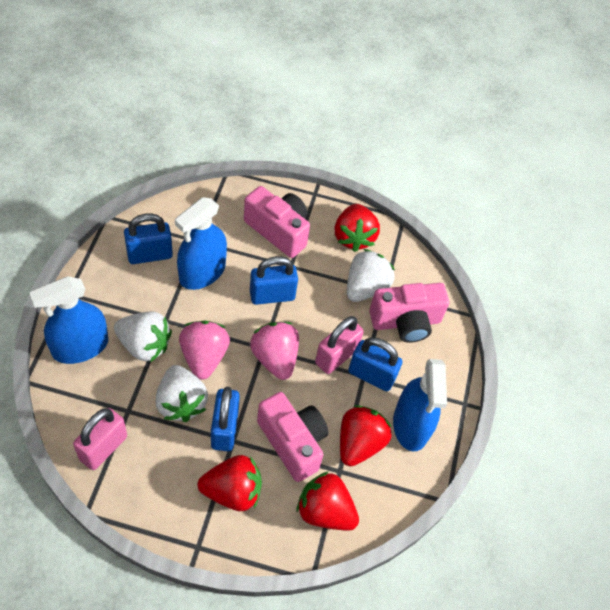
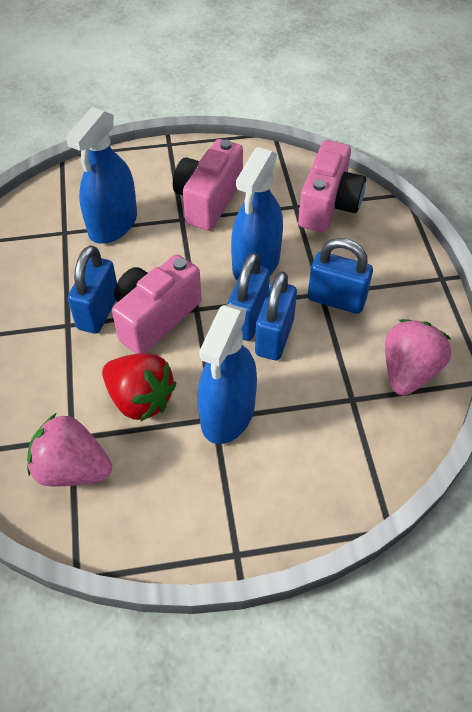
pink padlock: 2 -> 0
red strawberry: 4 -> 1
white strawberry: 3 -> 0

